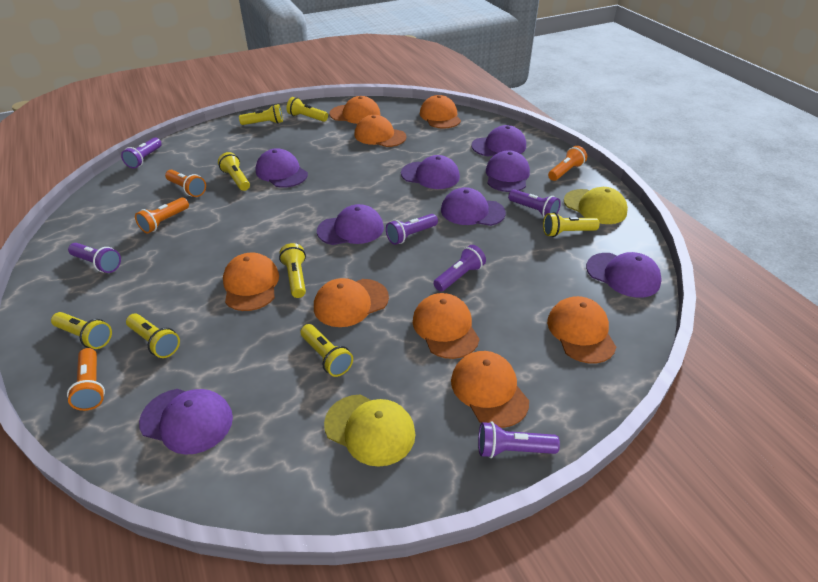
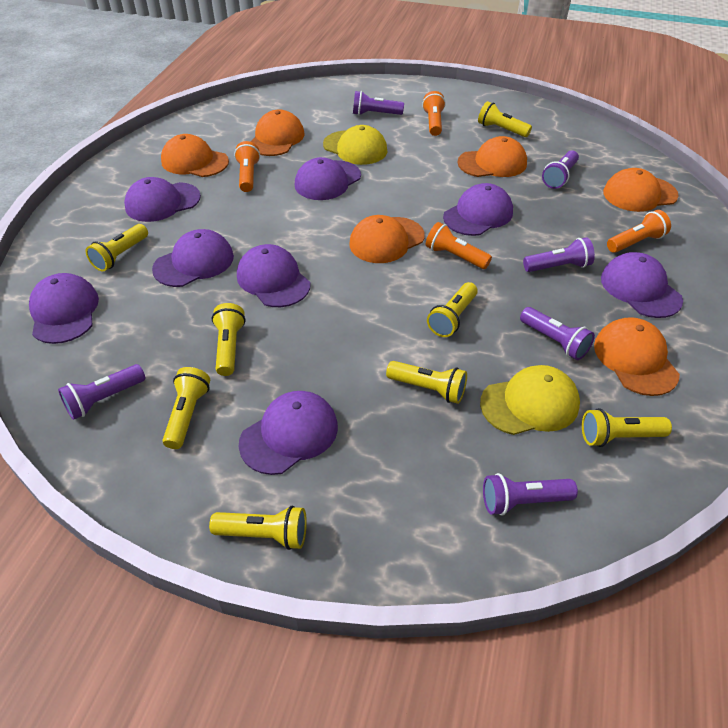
orange cap: 8 -> 6

